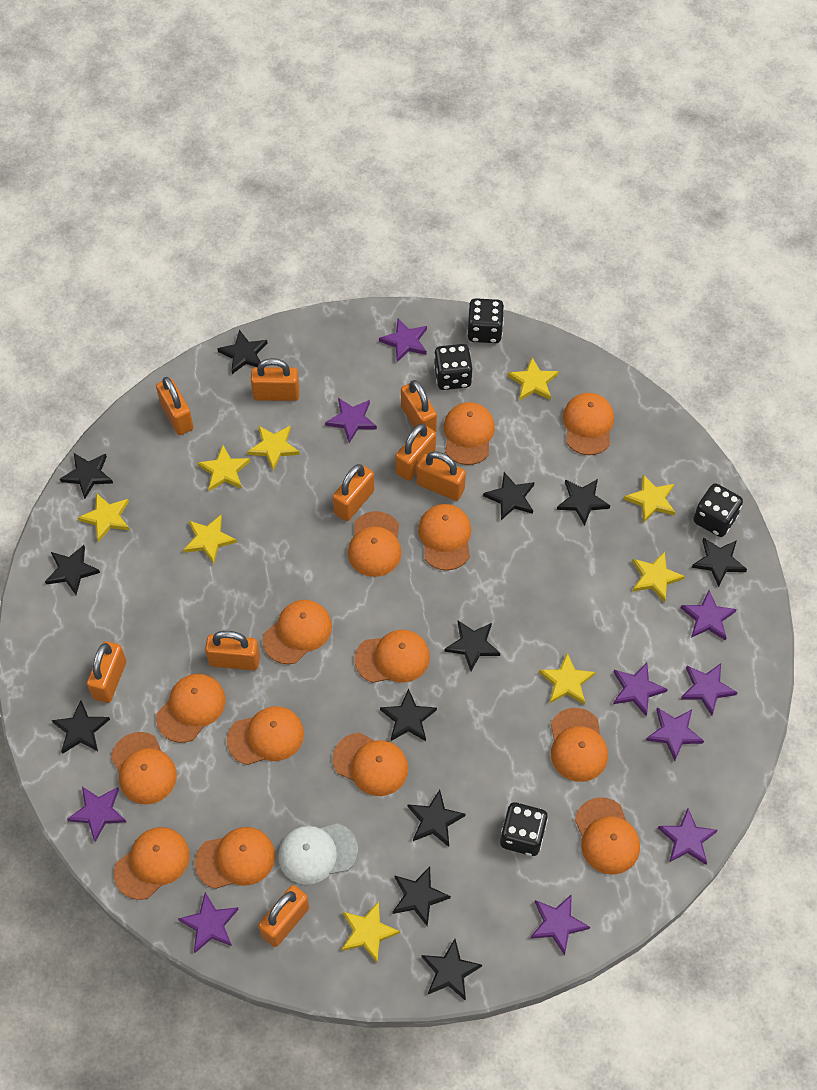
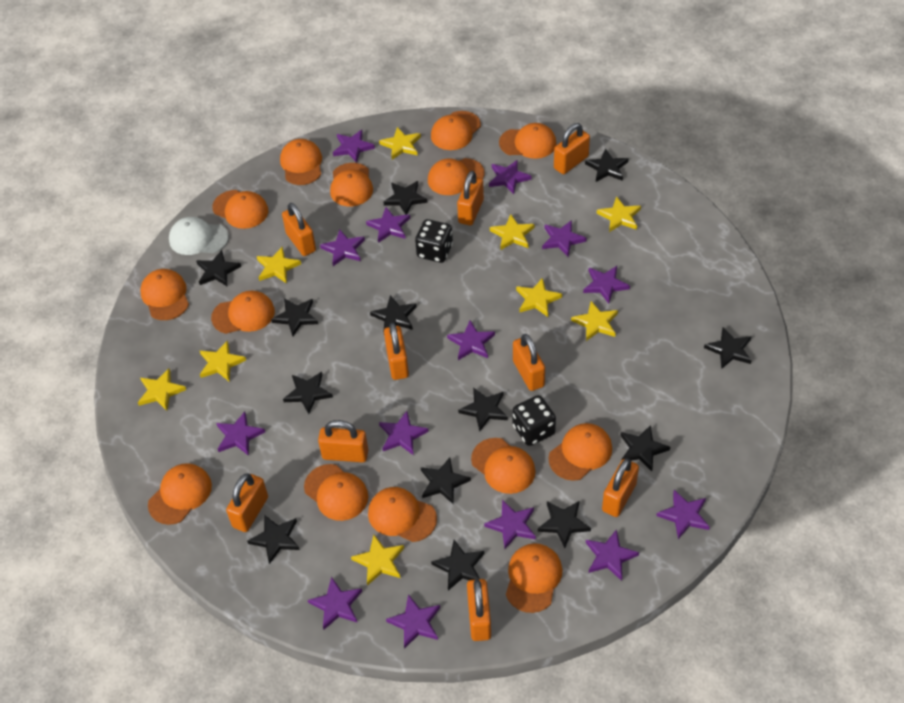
black dice: 4 -> 2
black star: 12 -> 13
purple star: 10 -> 14

